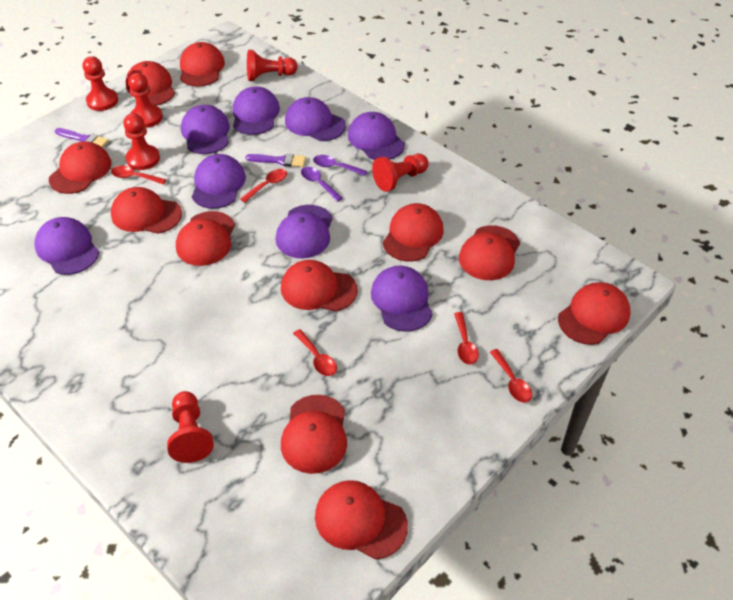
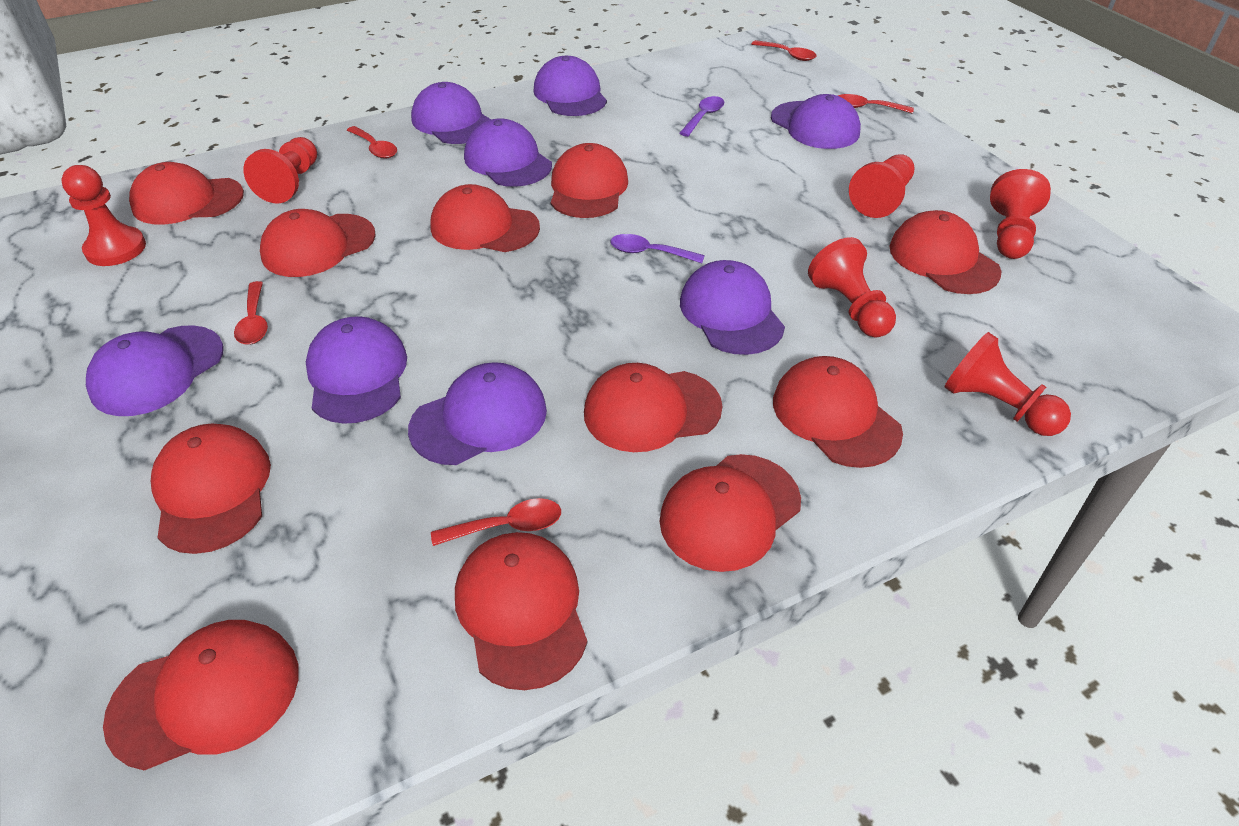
purple brush: 2 -> 0

